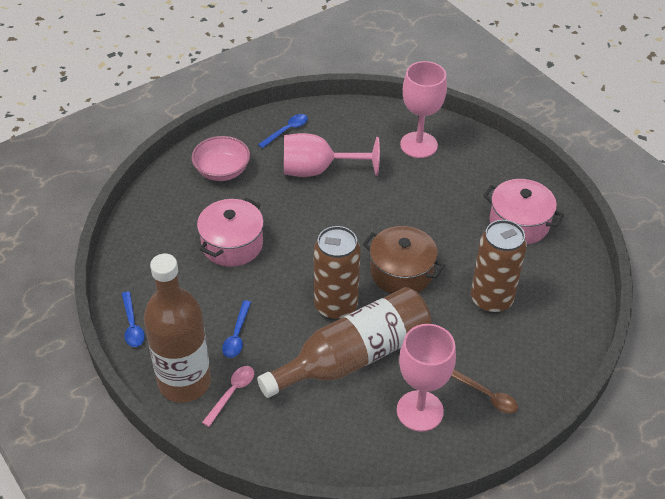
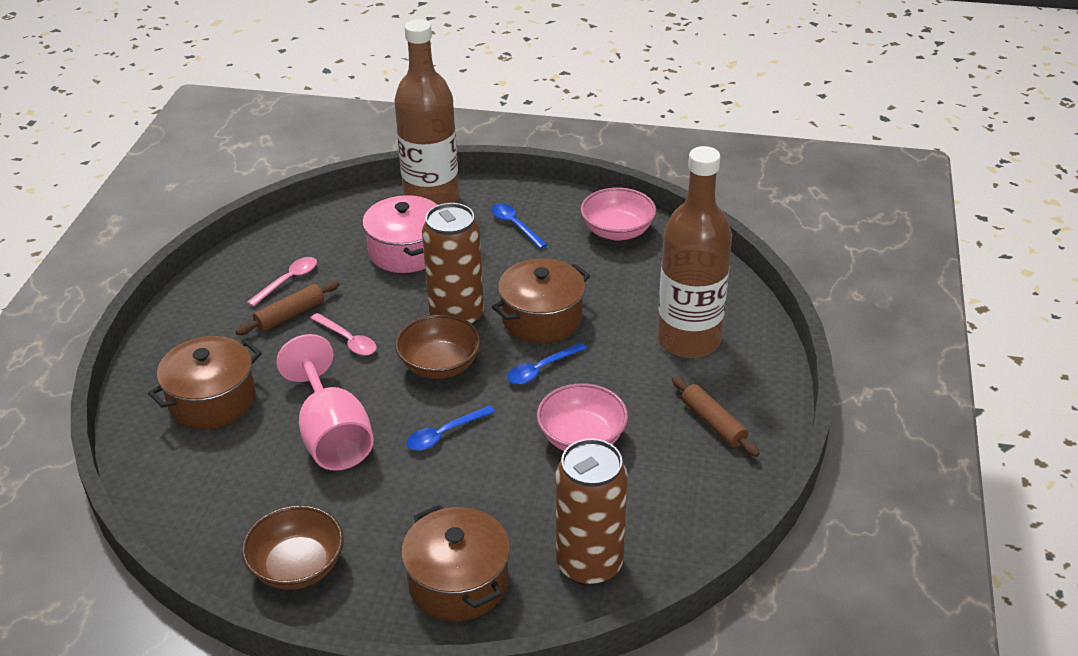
brown bowl: 0 -> 2
brown pot: 1 -> 3
brown rolling pin: 0 -> 2
brown spoon: 1 -> 0
pink bowl: 1 -> 2
pink goblet: 3 -> 1
pink pot: 2 -> 1
pink spoon: 1 -> 2

